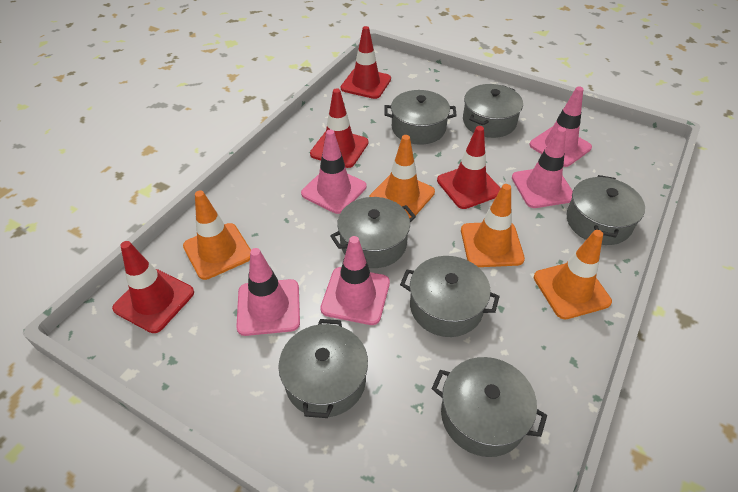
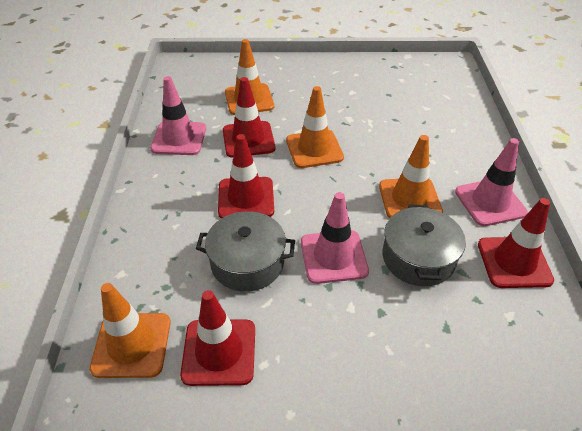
grey pot: 7 -> 2
pink traffic cone: 5 -> 3

